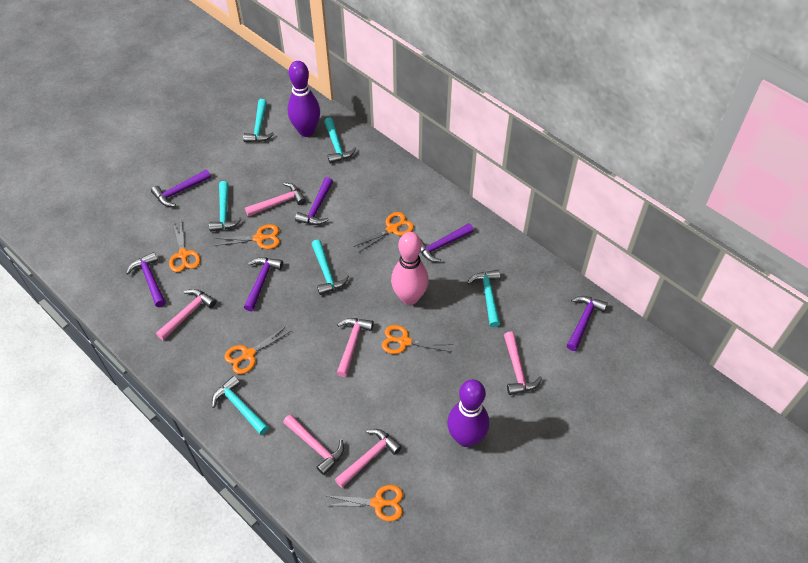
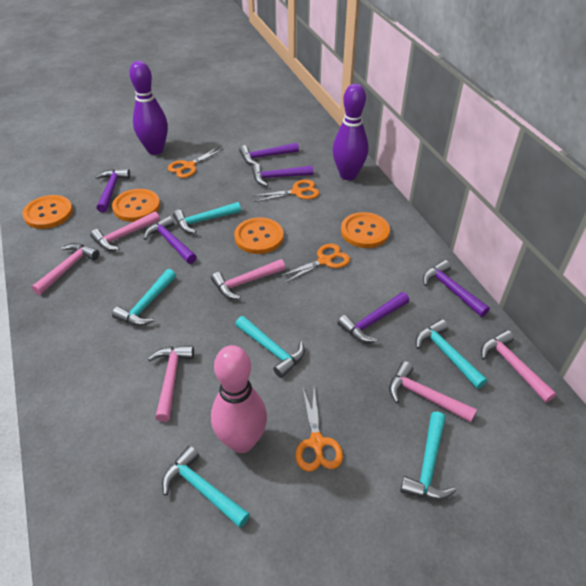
orange button: 0 -> 4
orange scissors: 6 -> 4

